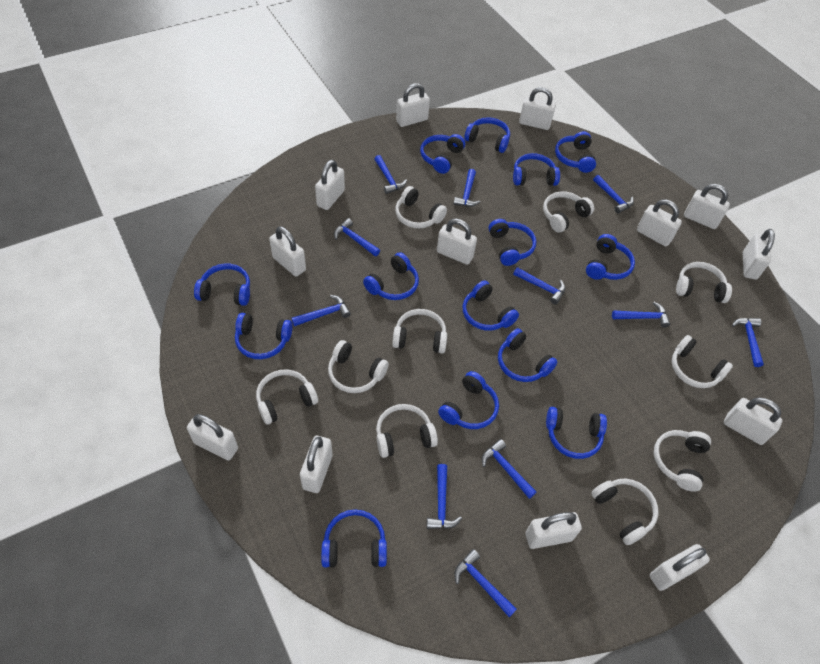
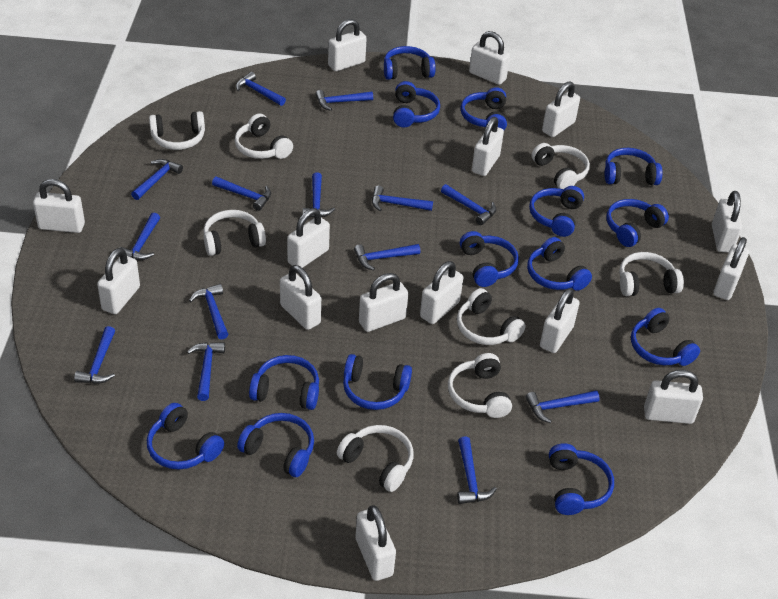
blue hammer: 11 -> 14
white headphones: 10 -> 8
white padlock: 13 -> 15

